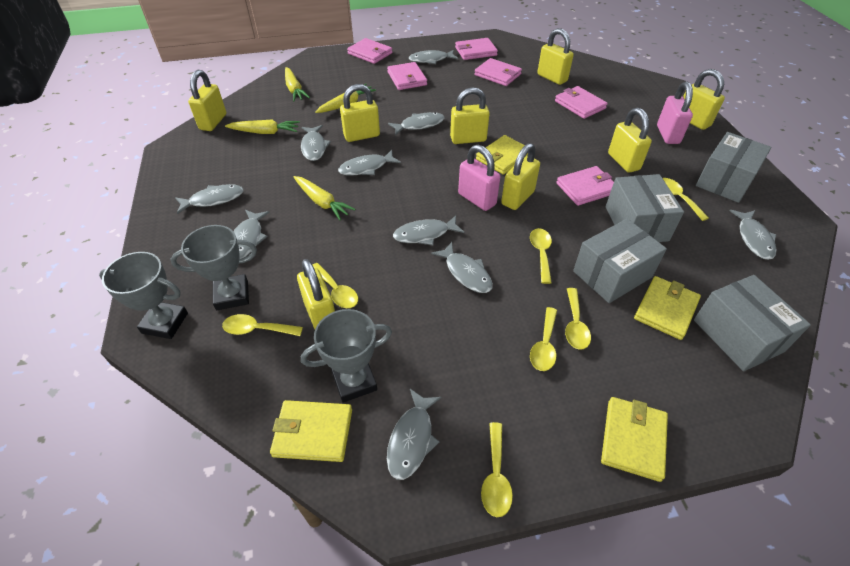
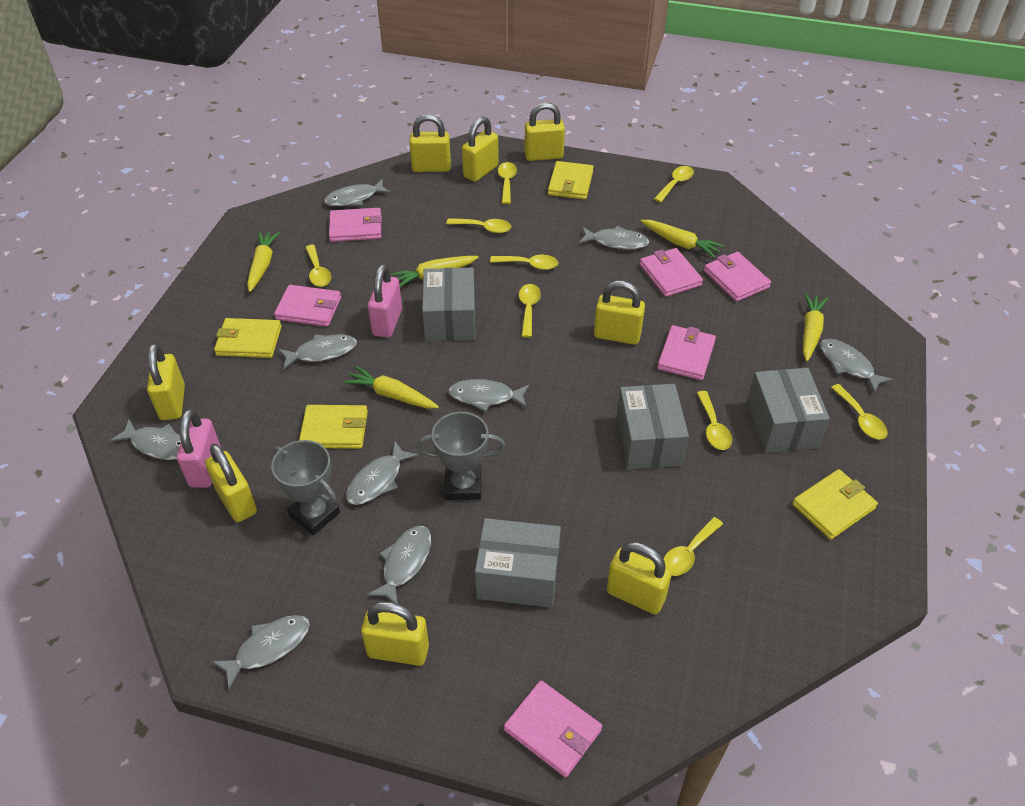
grey fish: 10 -> 9
grey trophy: 3 -> 2
yellow carrot: 4 -> 5
yellow spoon: 7 -> 9

